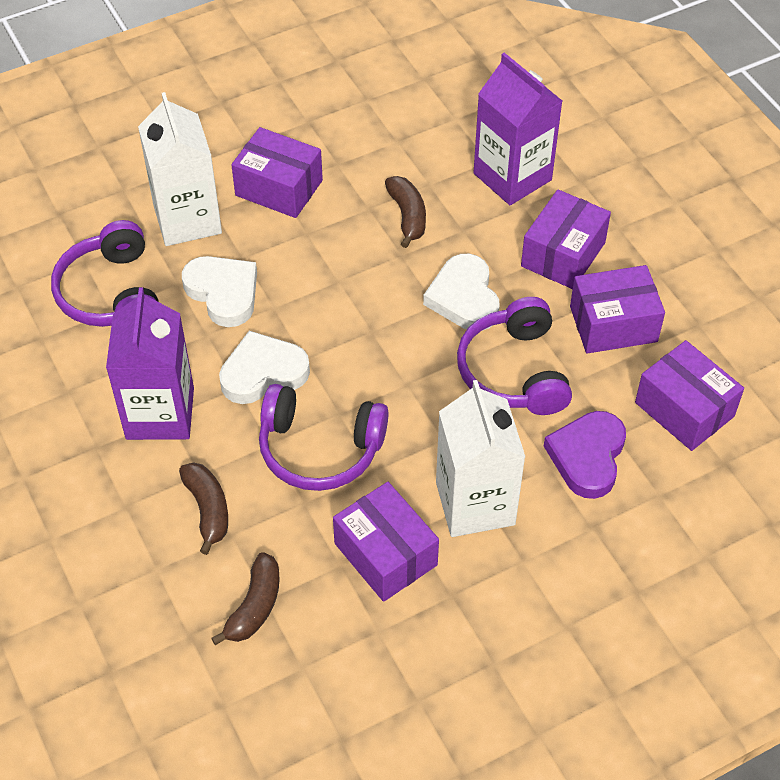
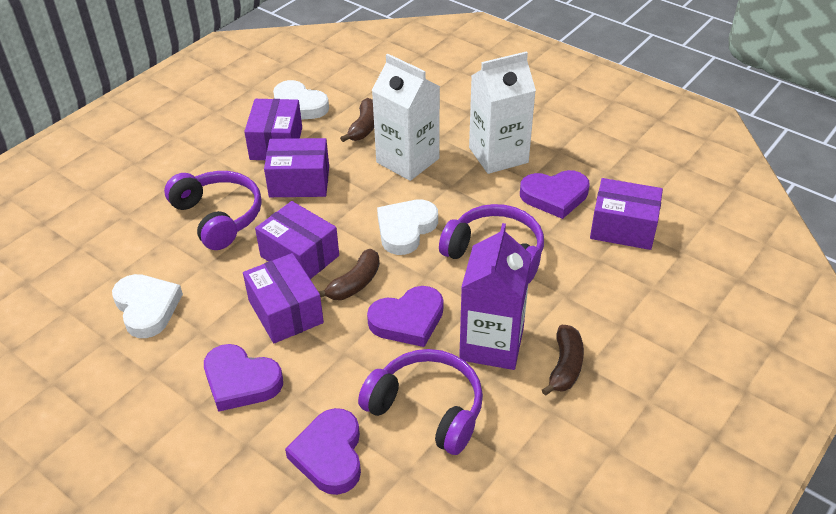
purple carton: 2 -> 1
purple heart: 1 -> 4

